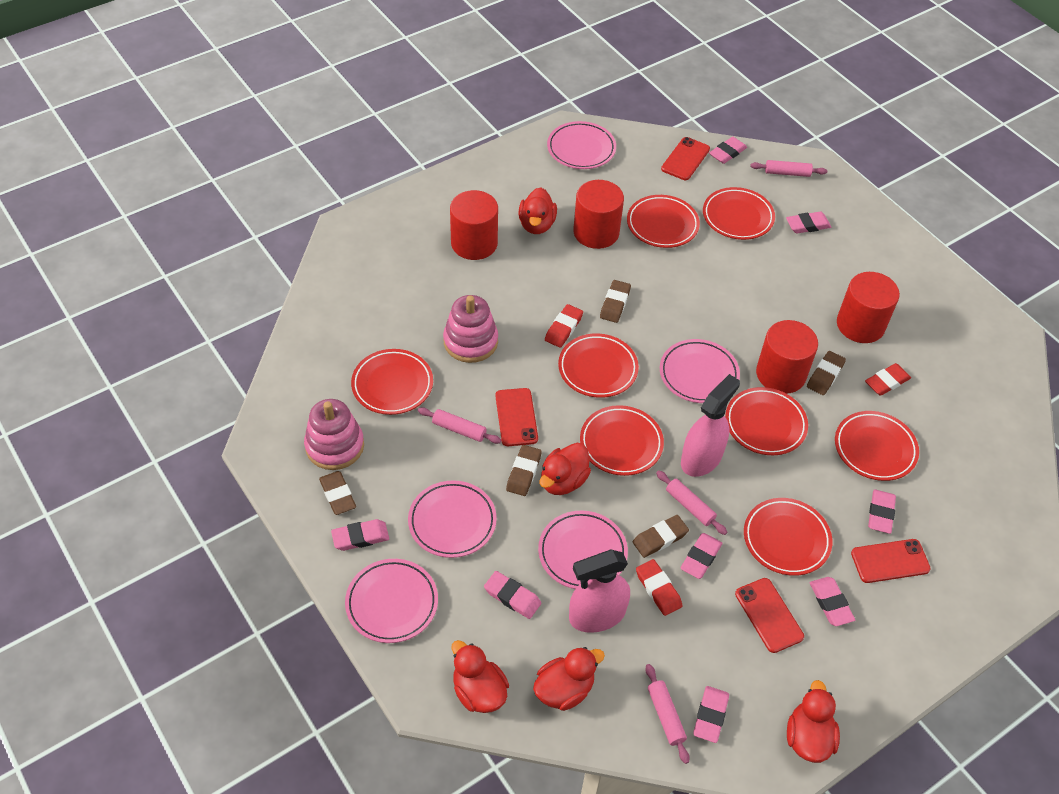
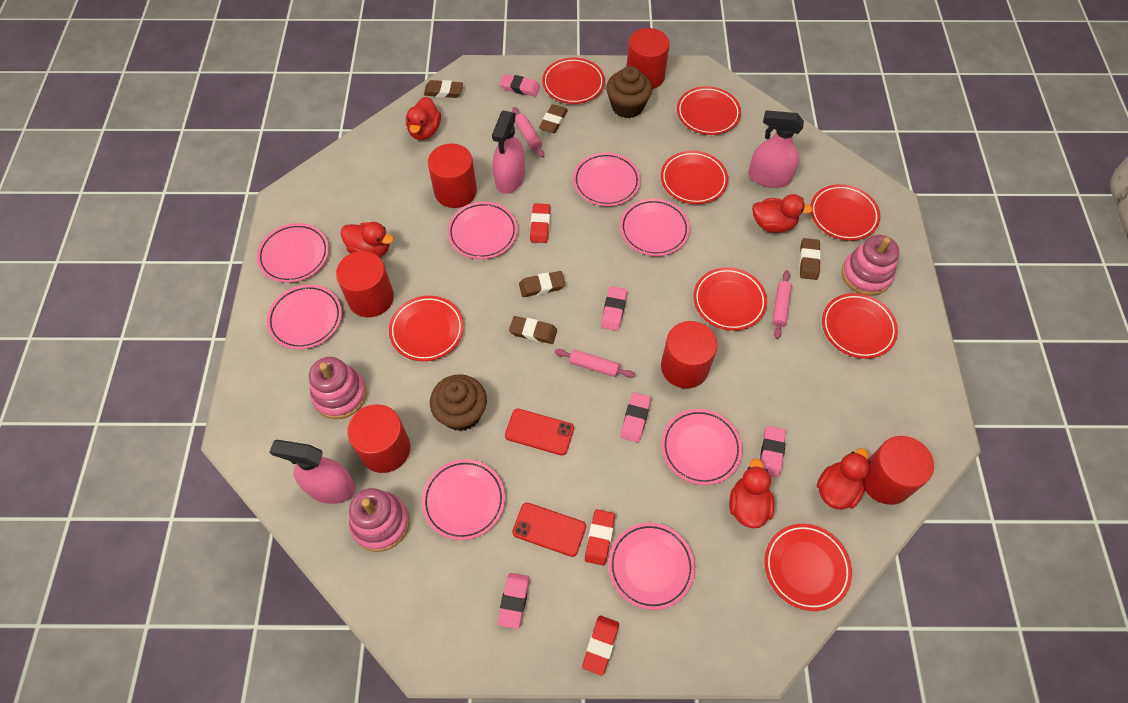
brown cupcake: 0 -> 2
pink eraser: 8 -> 5
pink plate: 5 -> 8
pink rolling pin: 4 -> 3
pink spray bottle: 2 -> 3
pink stacking toy: 2 -> 3
red cylinder: 4 -> 6
red phone: 4 -> 2

